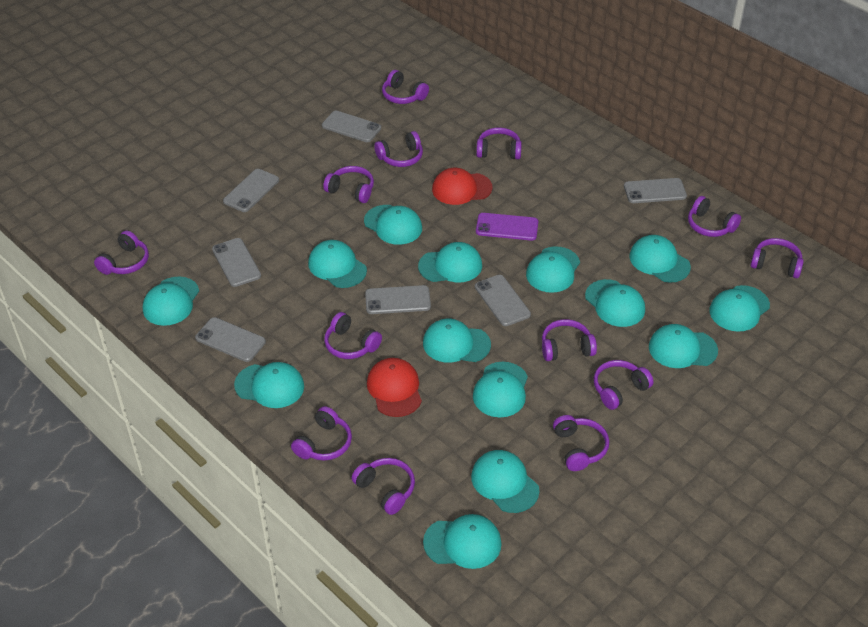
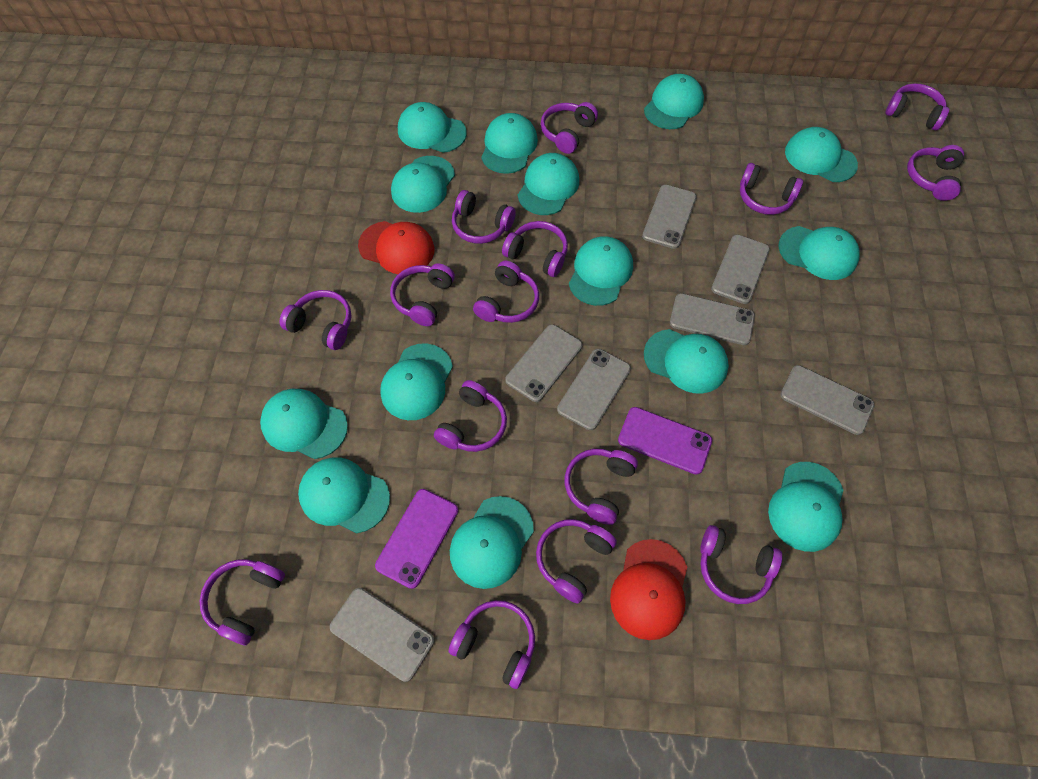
purple headphones: 13 -> 15
purple phone: 1 -> 2

